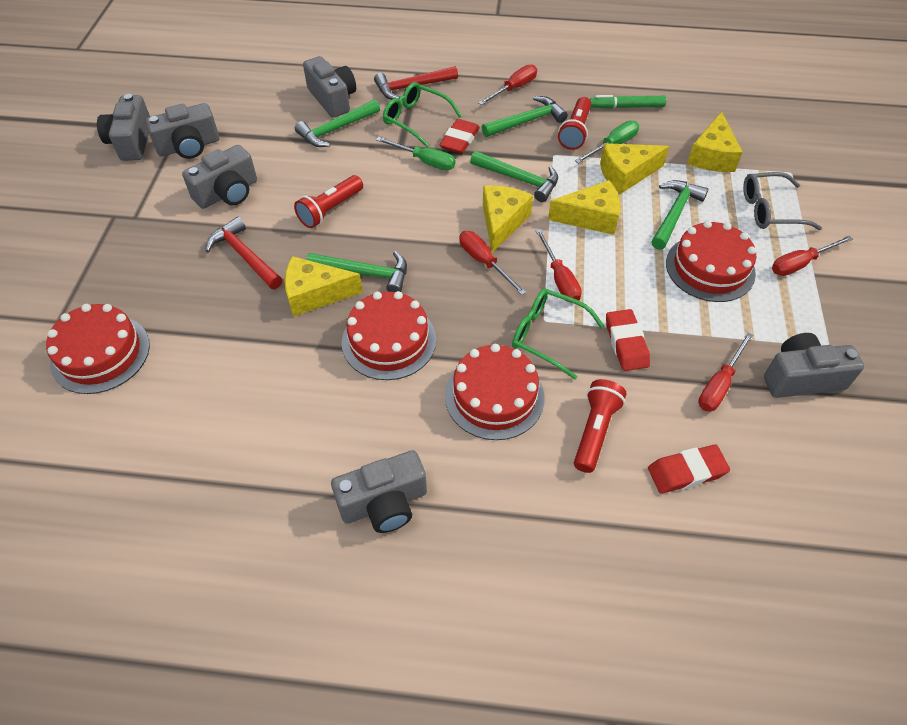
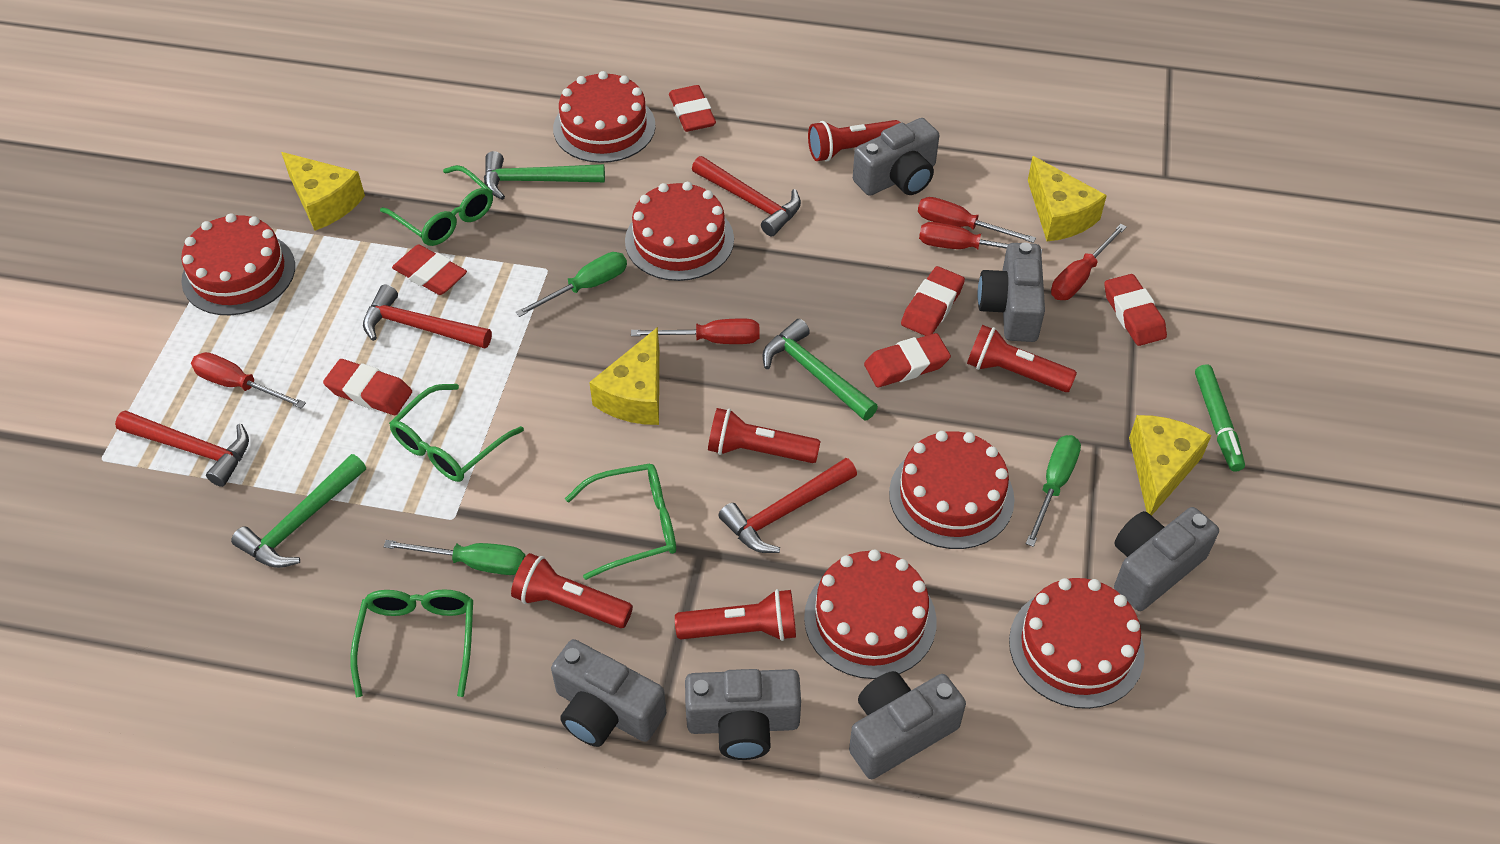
green glasses: 2 -> 4
green hammer: 5 -> 3
green screwdriver: 2 -> 3
grey glasses: 1 -> 0
red cake: 4 -> 6
red eraser: 3 -> 6
red flashlight: 3 -> 5
red hammer: 2 -> 4
yellow cheese: 5 -> 4

